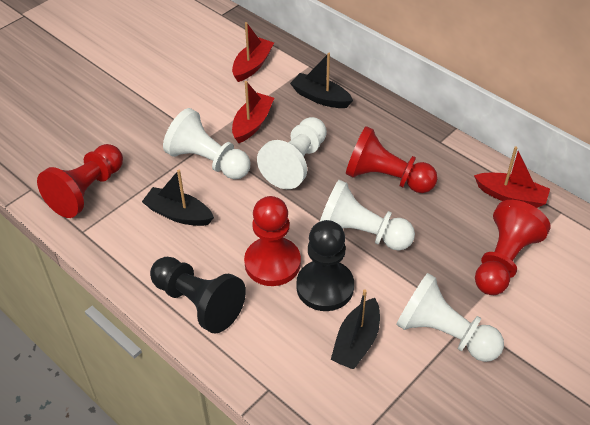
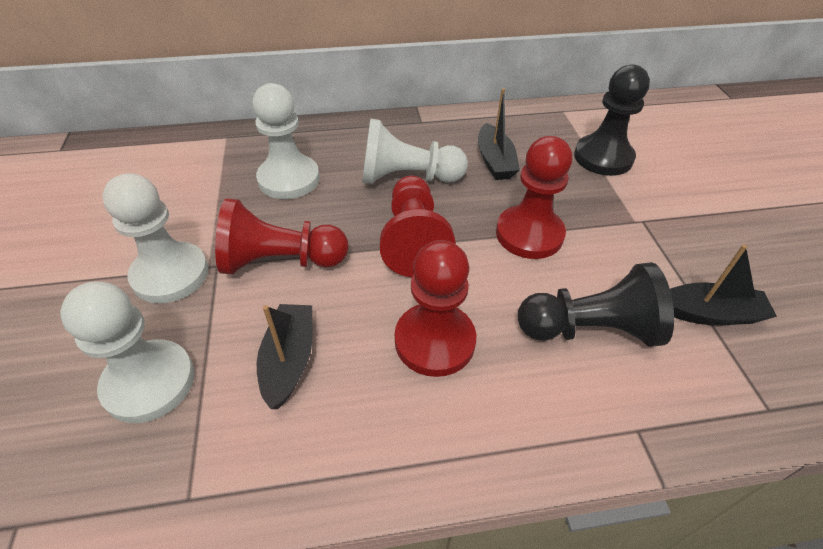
red boat: 3 -> 0

